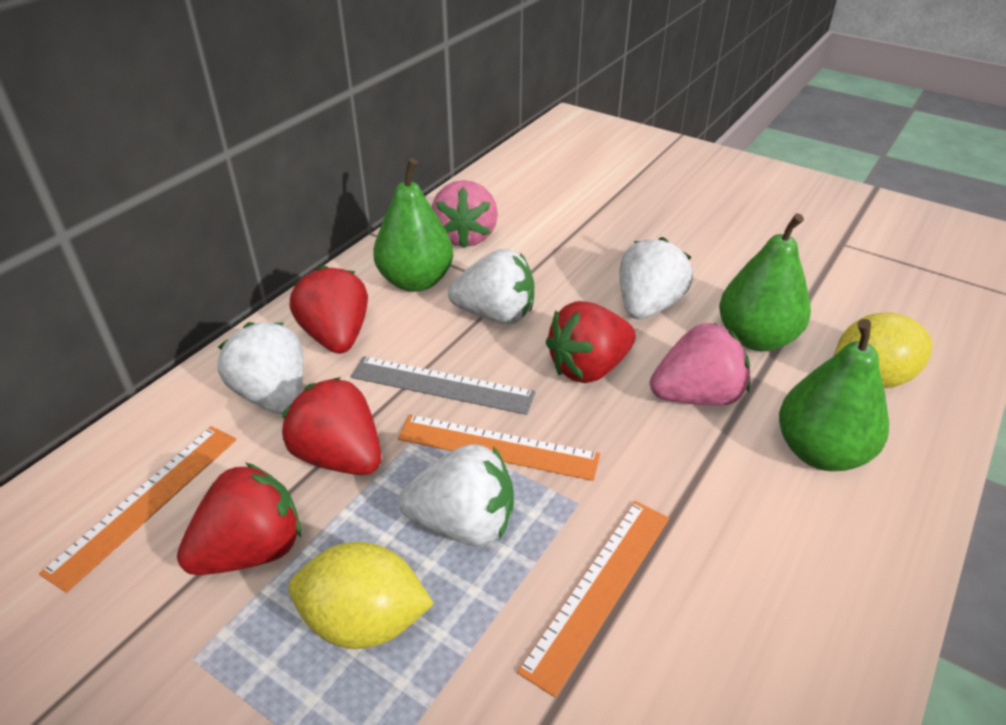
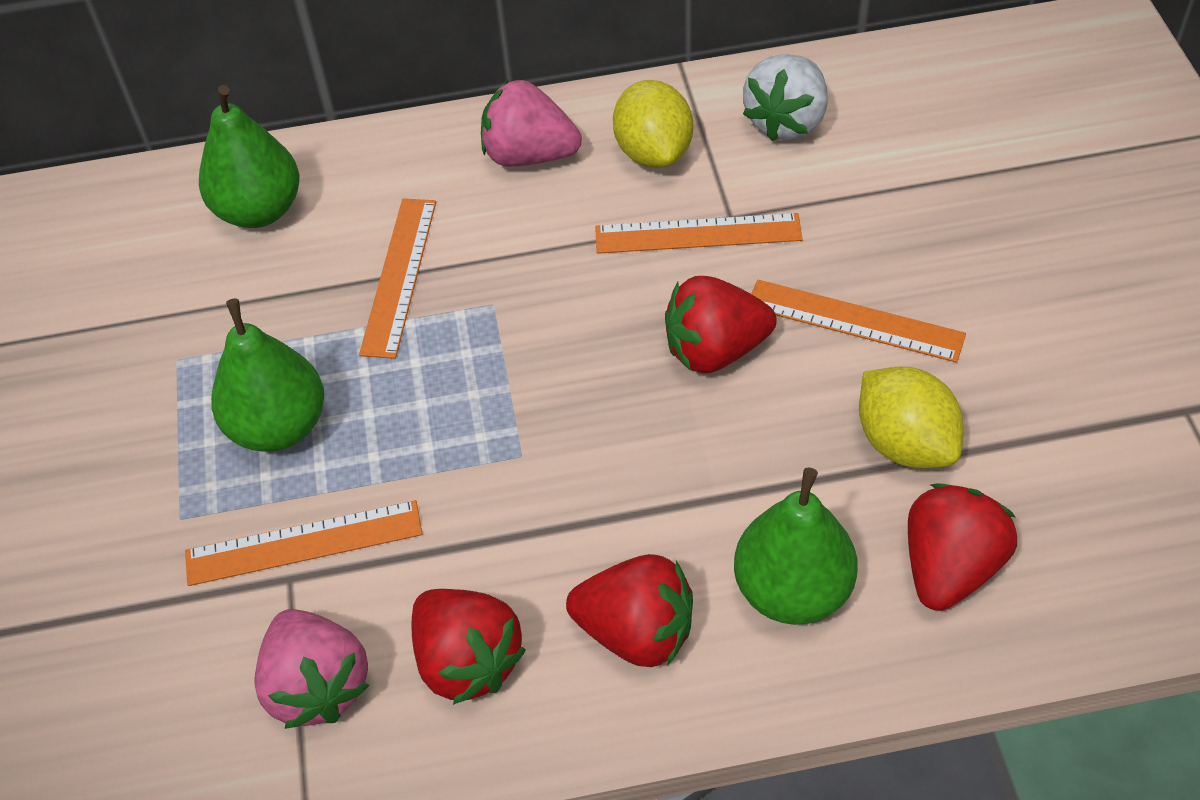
grey ruler: 1 -> 0
orange ruler: 3 -> 4
white strawberry: 4 -> 1

